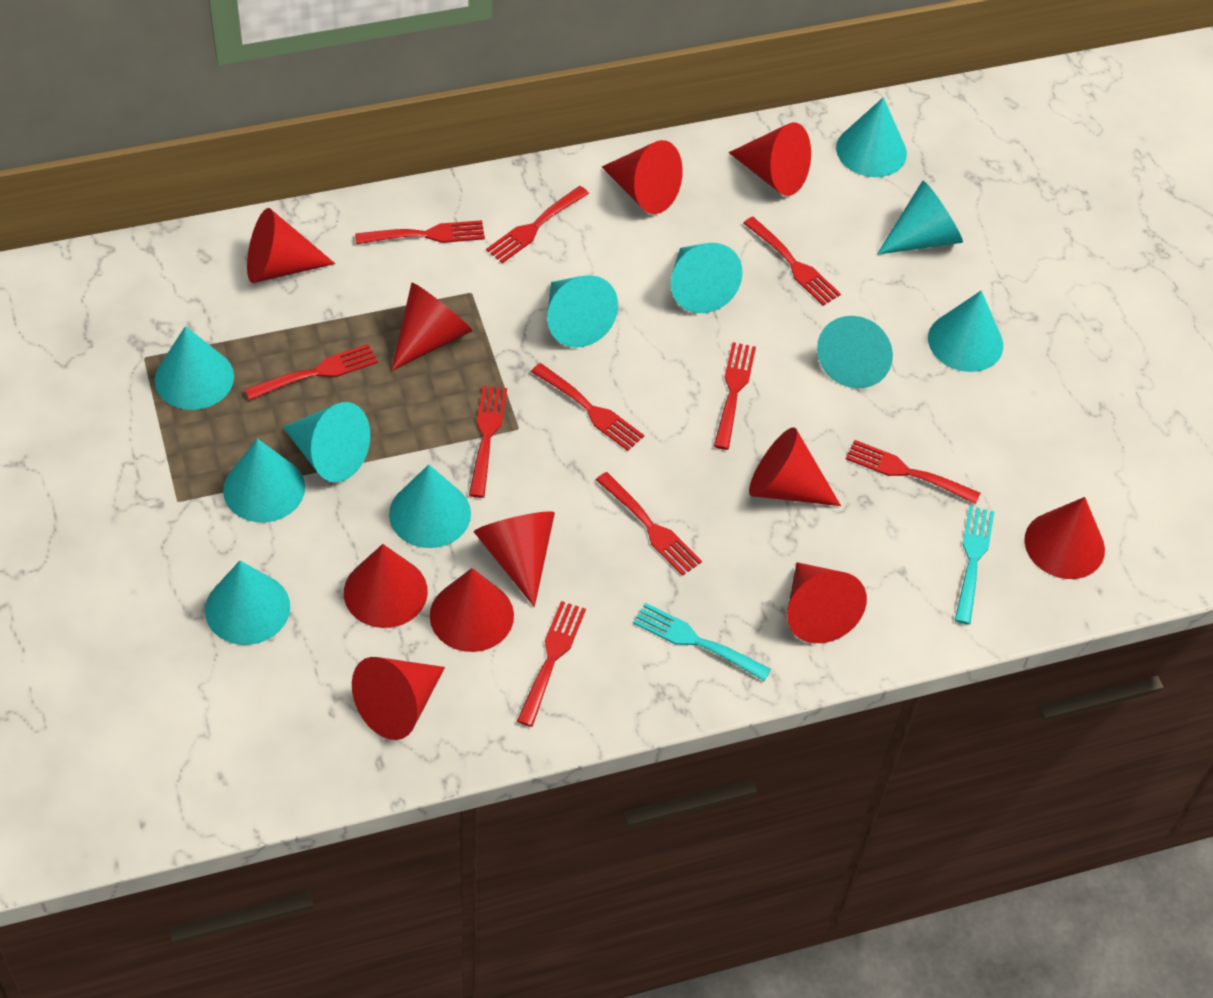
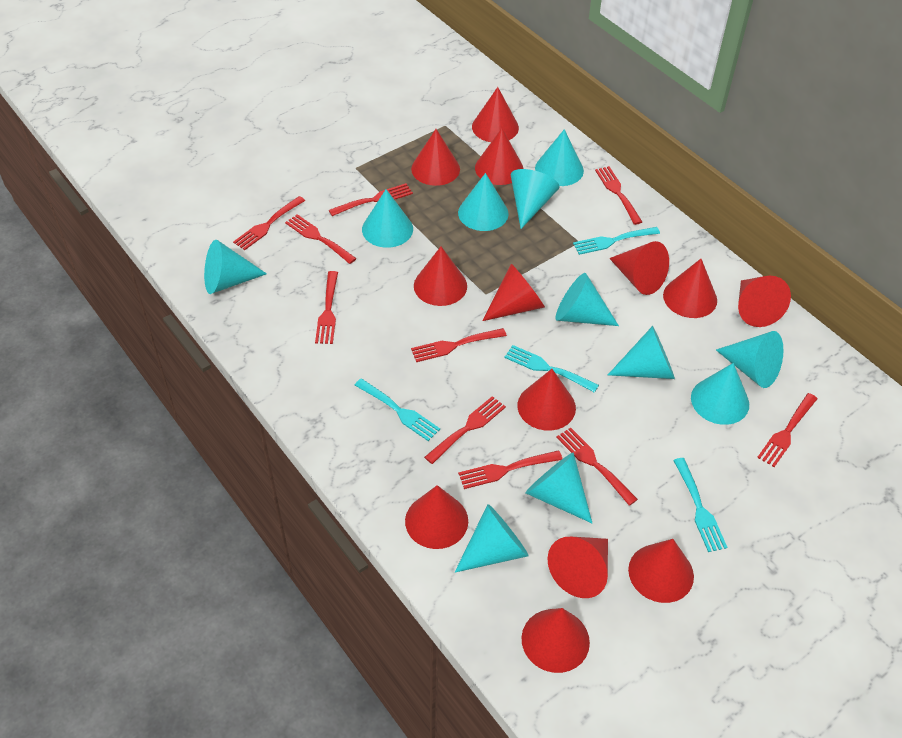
red cone: 11 -> 13
turquoise fork: 2 -> 4

